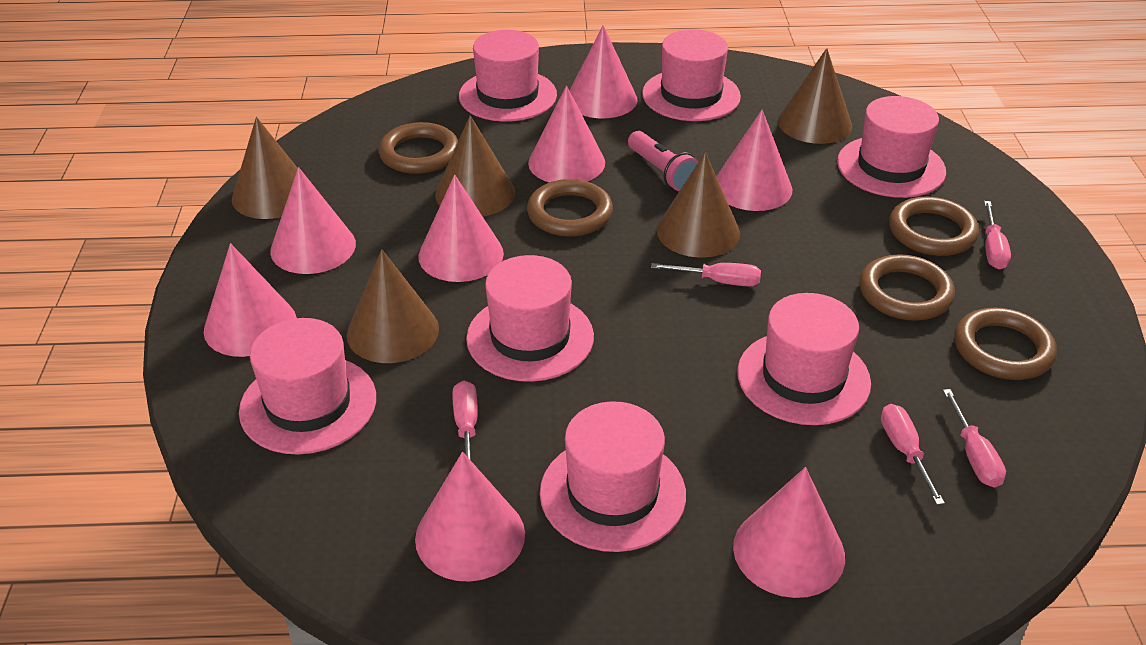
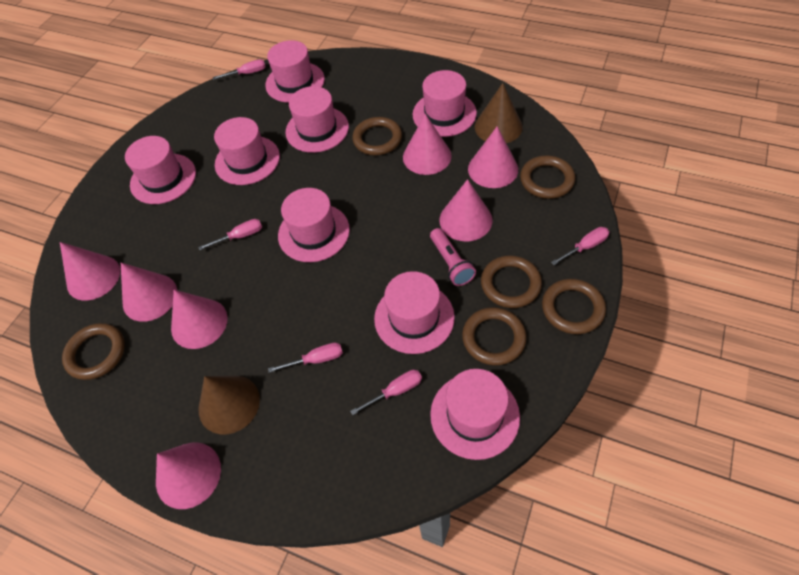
brown cone: 5 -> 2
brown ring: 5 -> 6
pink cone: 8 -> 7
pink hat: 7 -> 8

